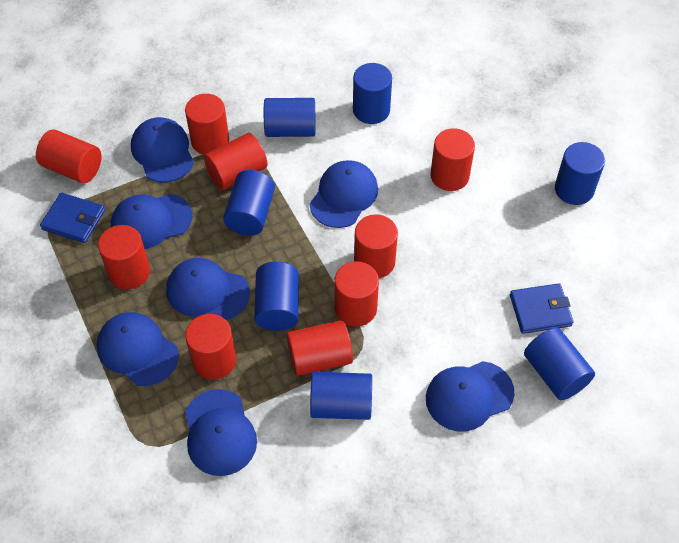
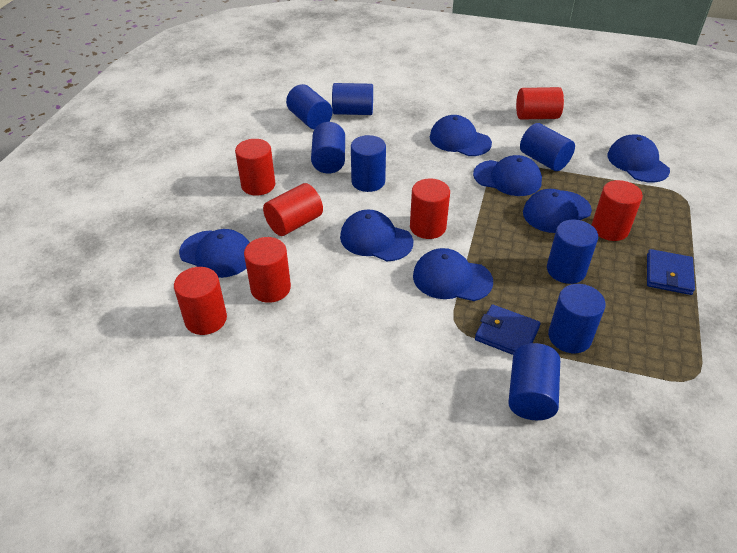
blue cylinder: 7 -> 8
red cylinder: 9 -> 7

